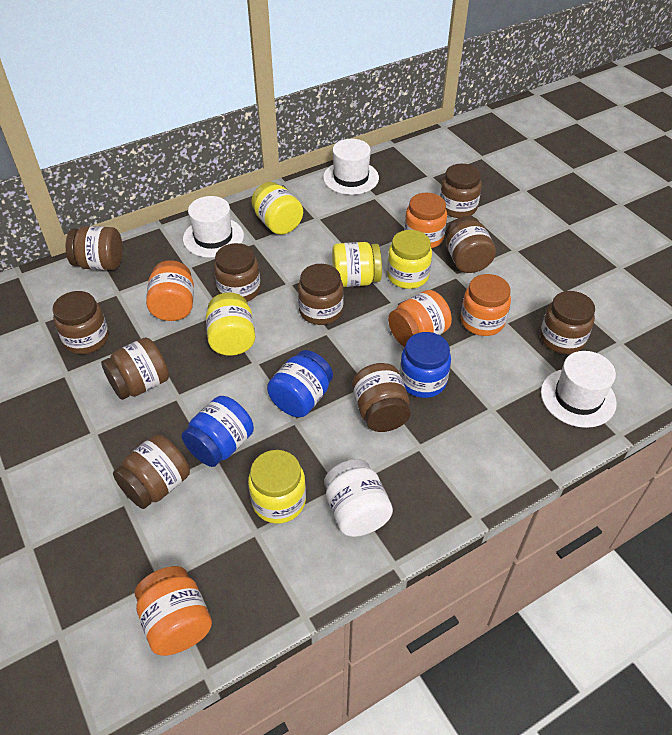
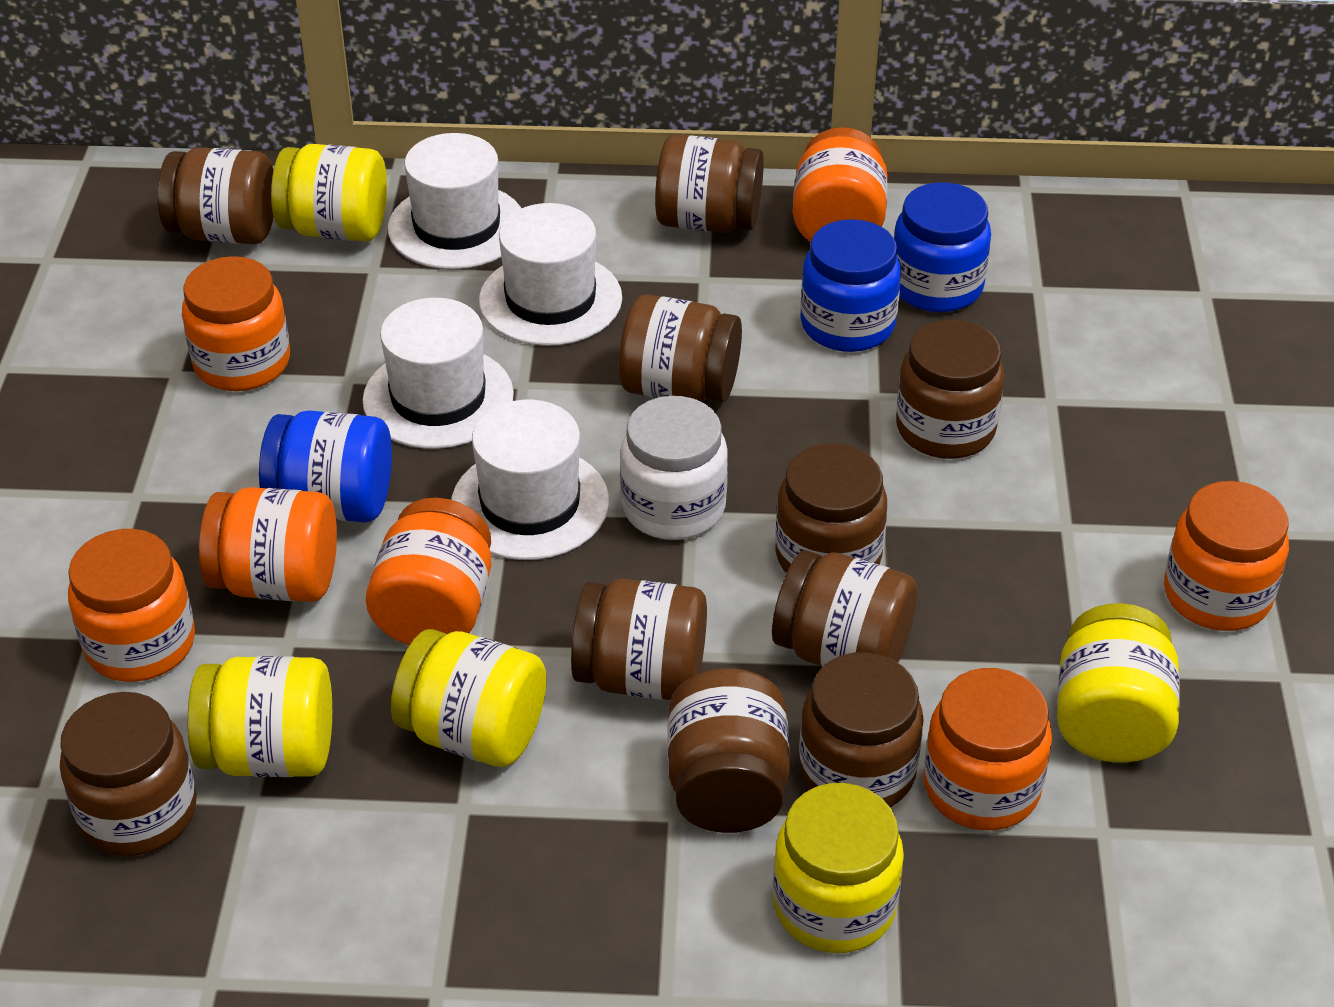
orange jar: 5 -> 7
white hat: 3 -> 4

